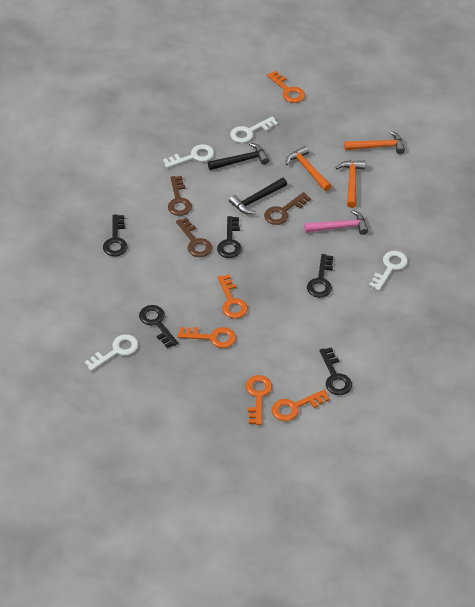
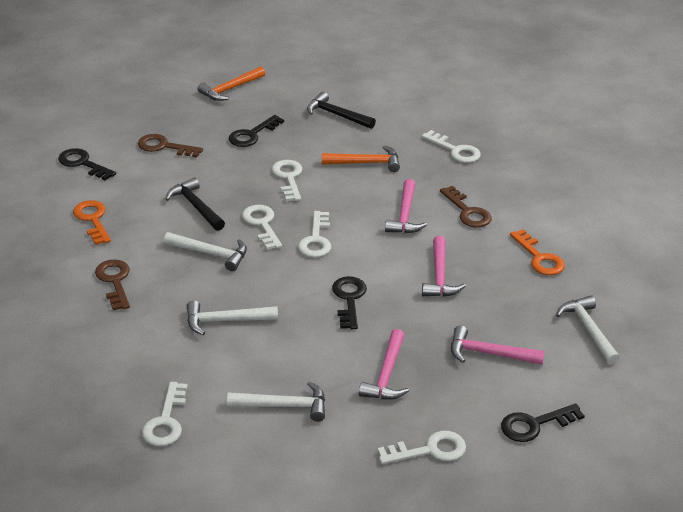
black key: 5 -> 4
orange hammer: 3 -> 2
orange key: 5 -> 2
pink hammer: 1 -> 4
white hammer: 0 -> 4
white key: 4 -> 6

